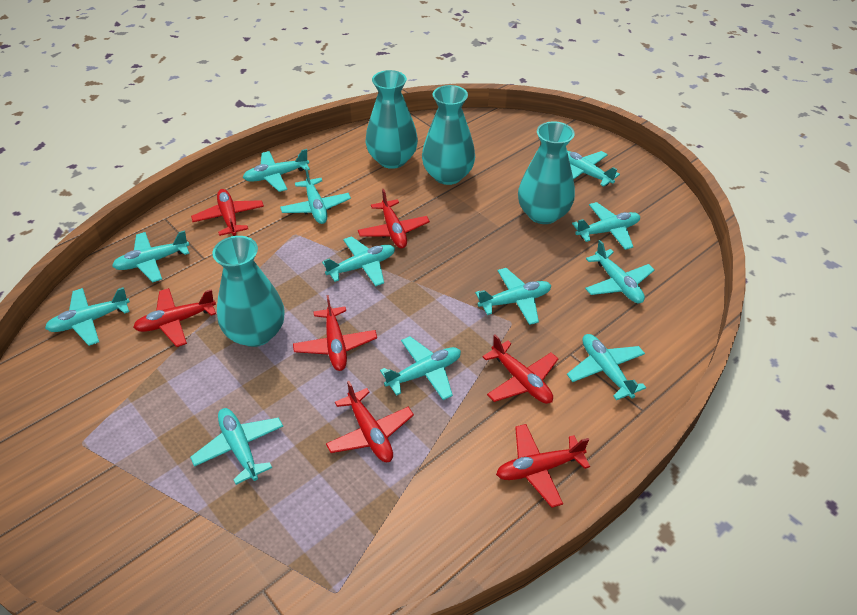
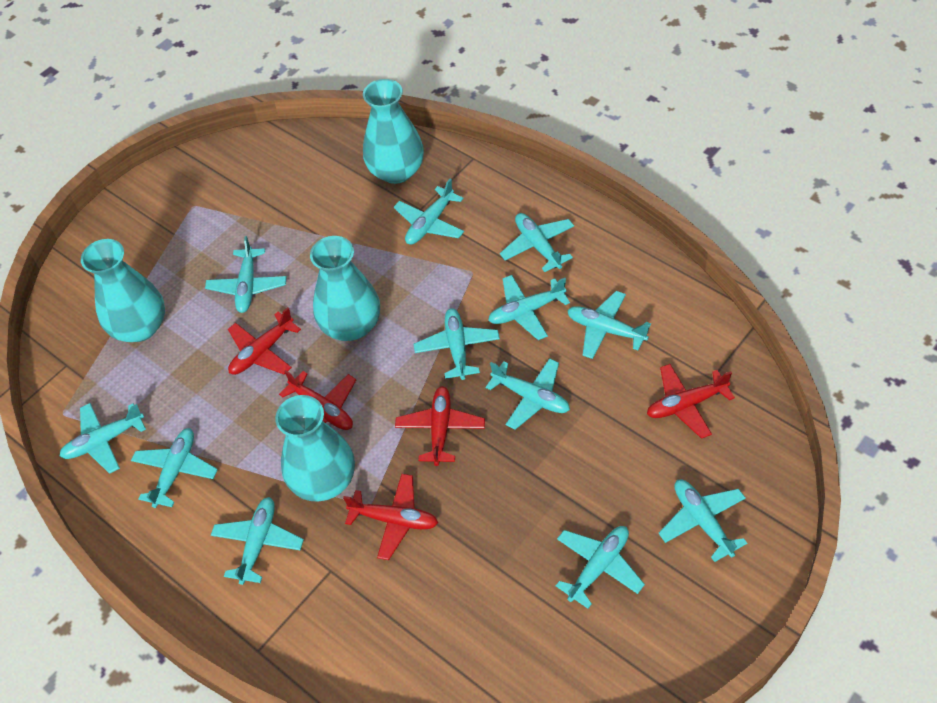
red plane: 7 -> 5

